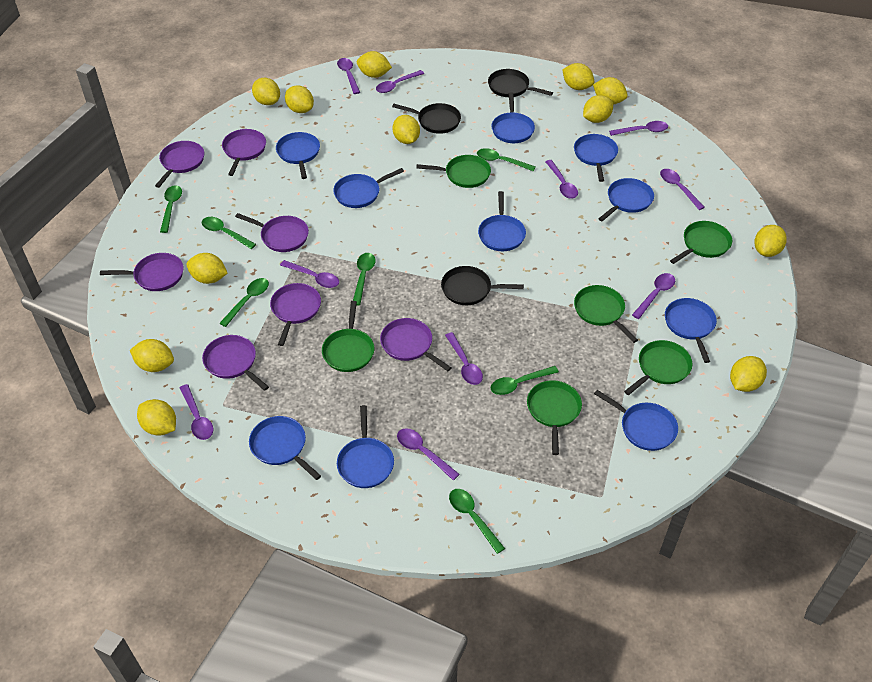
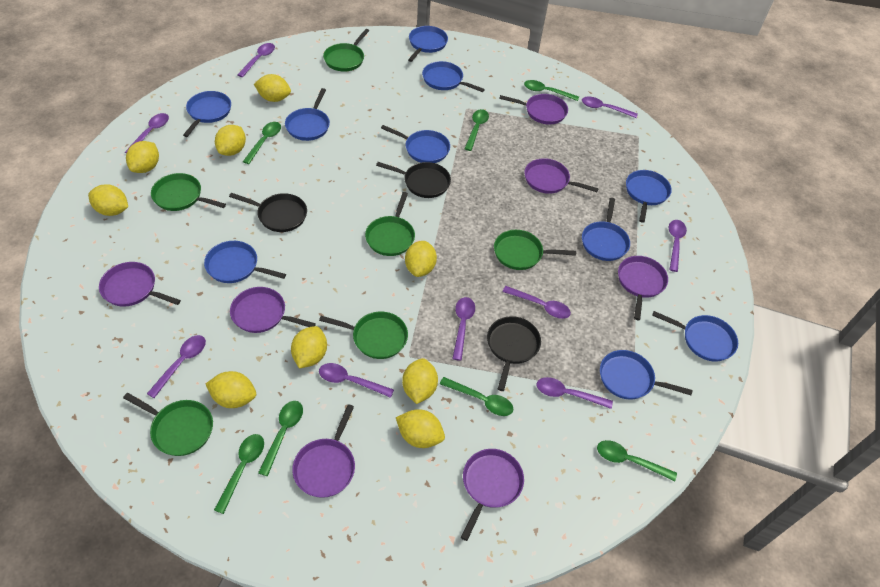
purple spoon: 10 -> 9
yellow lemon: 12 -> 9

